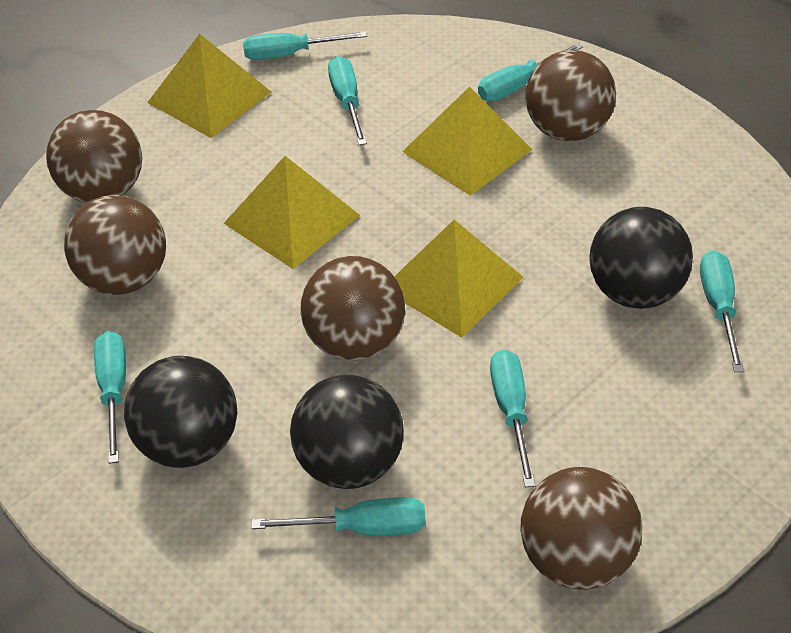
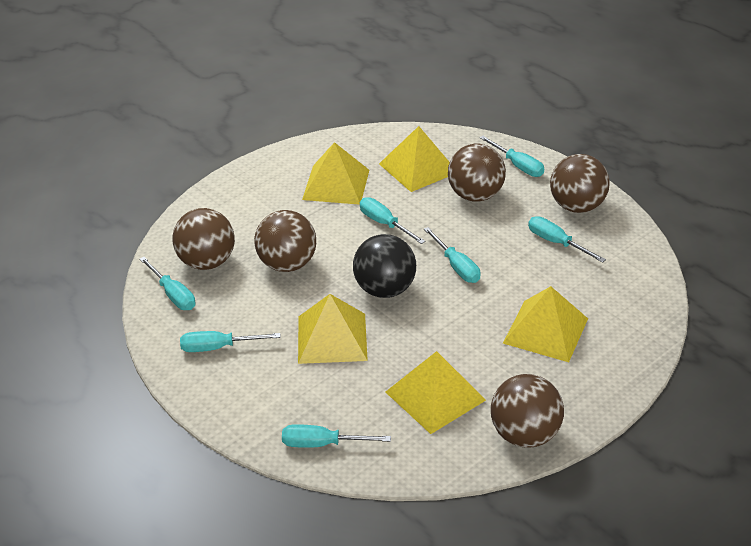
black ball: 3 -> 1
yellow pyramid: 4 -> 5

